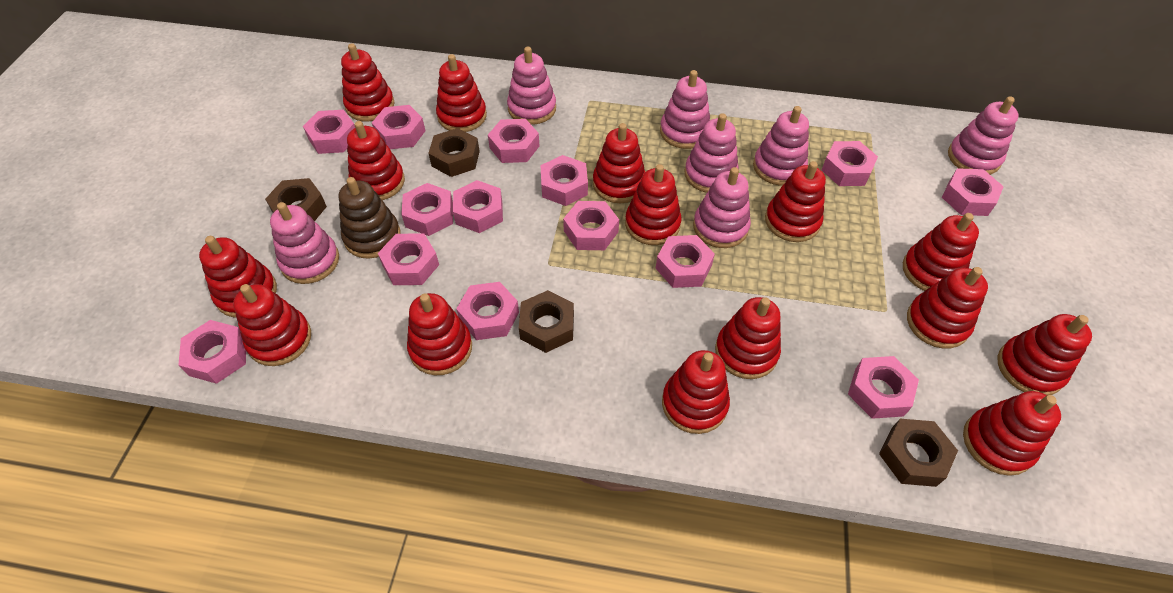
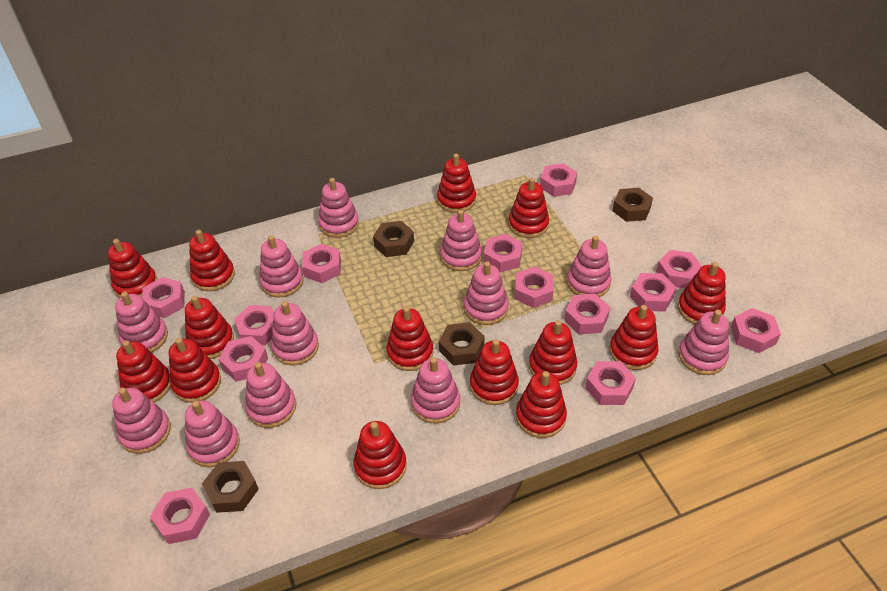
brown stacking toy: 1 -> 0
pink nut: 14 -> 13
pink stacking toy: 7 -> 12
red stacking toy: 15 -> 14

